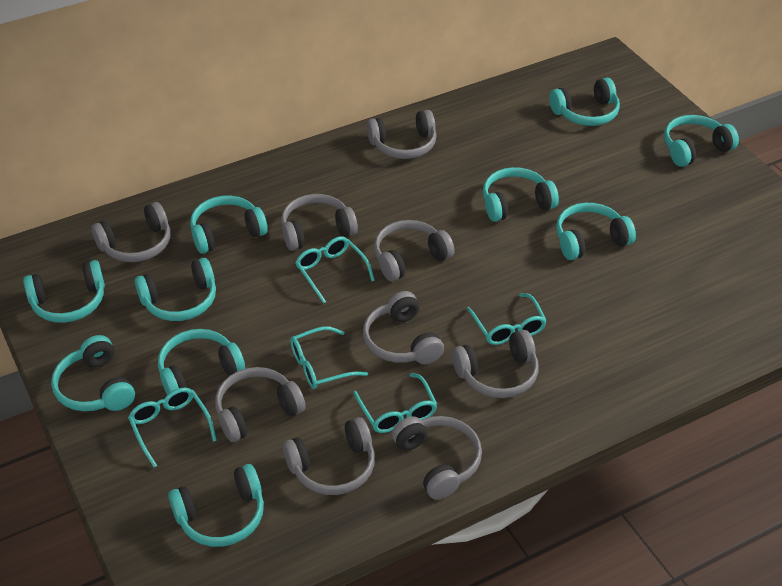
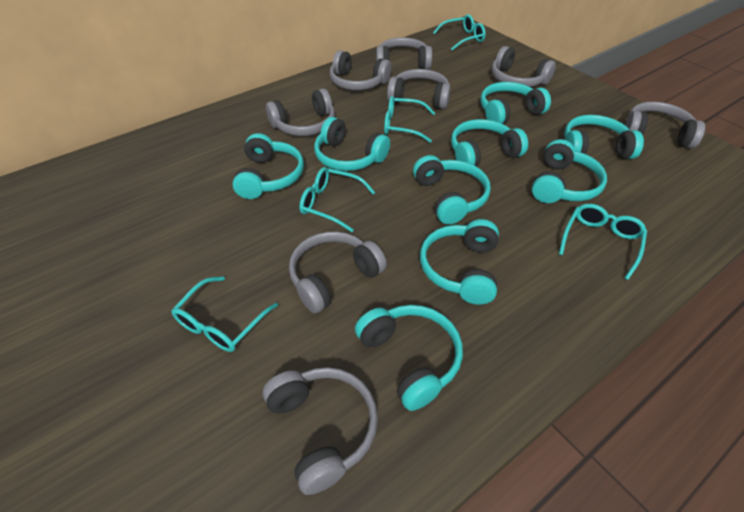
grey headphones: 9 -> 8
turquoise headphones: 10 -> 9

